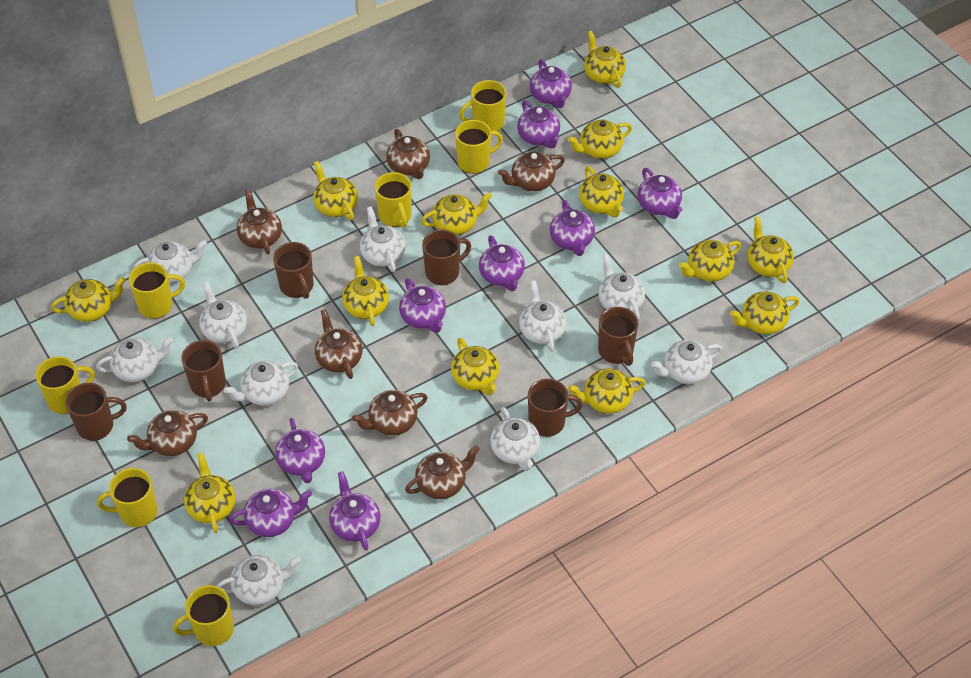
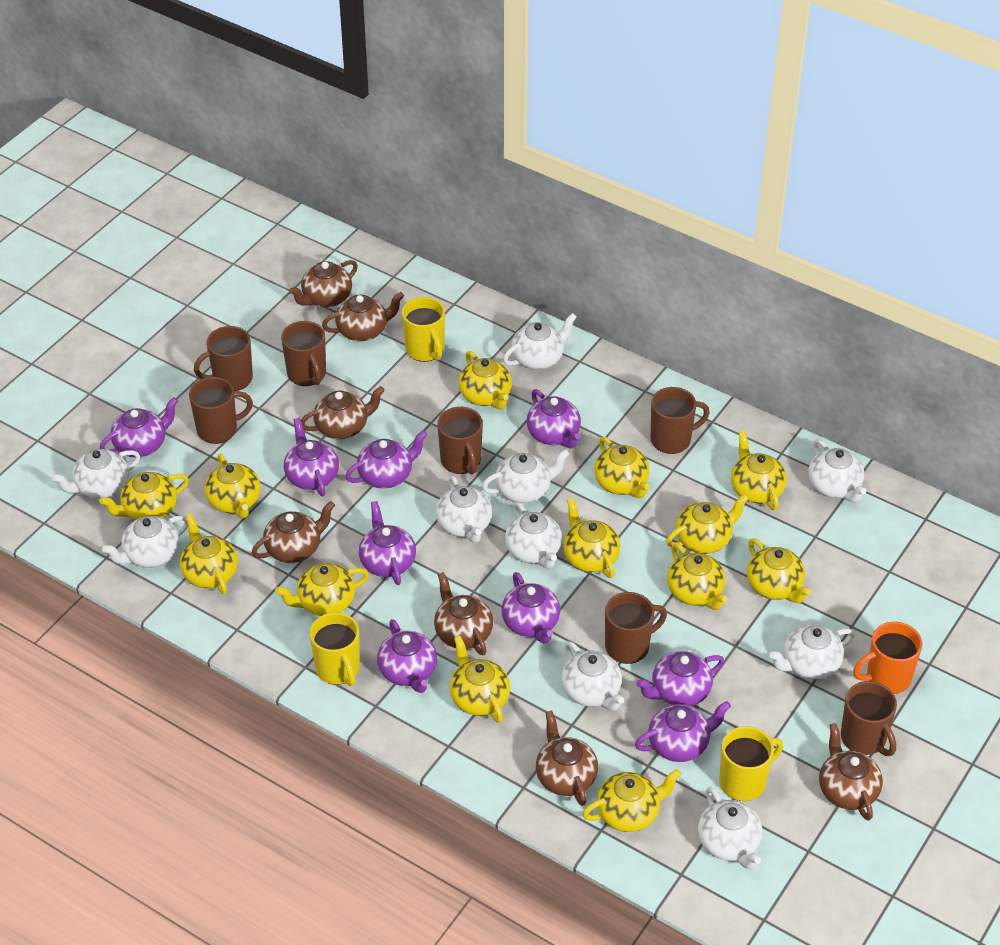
brown mug: 6 -> 7
orange mug: 0 -> 1
yellow mug: 7 -> 3

